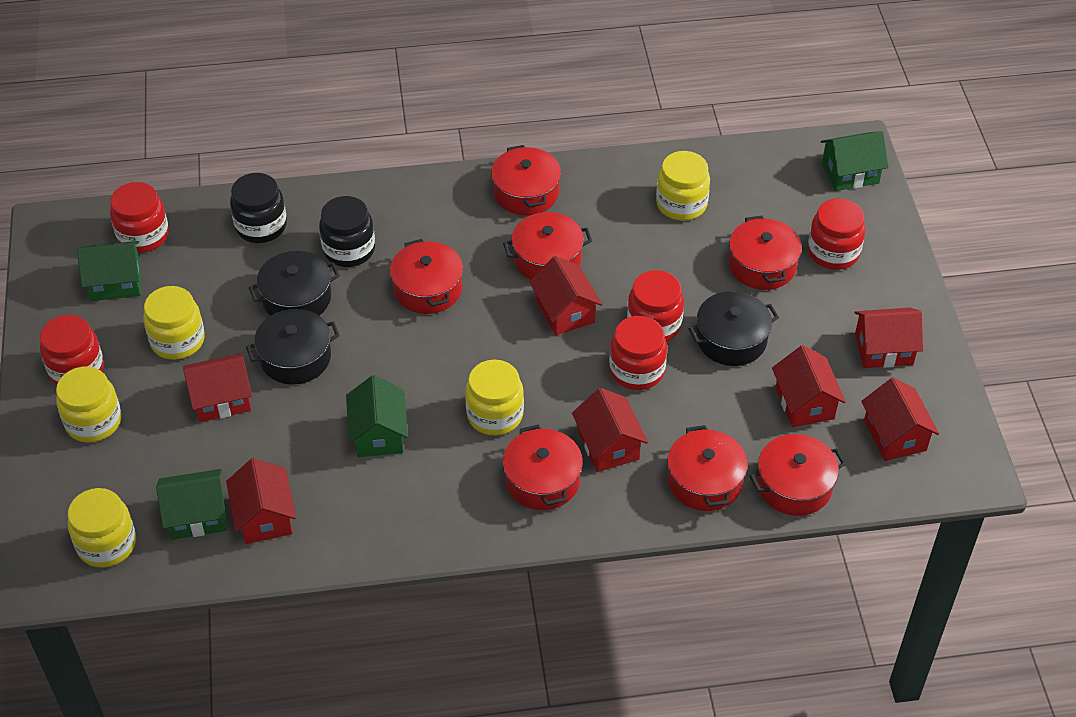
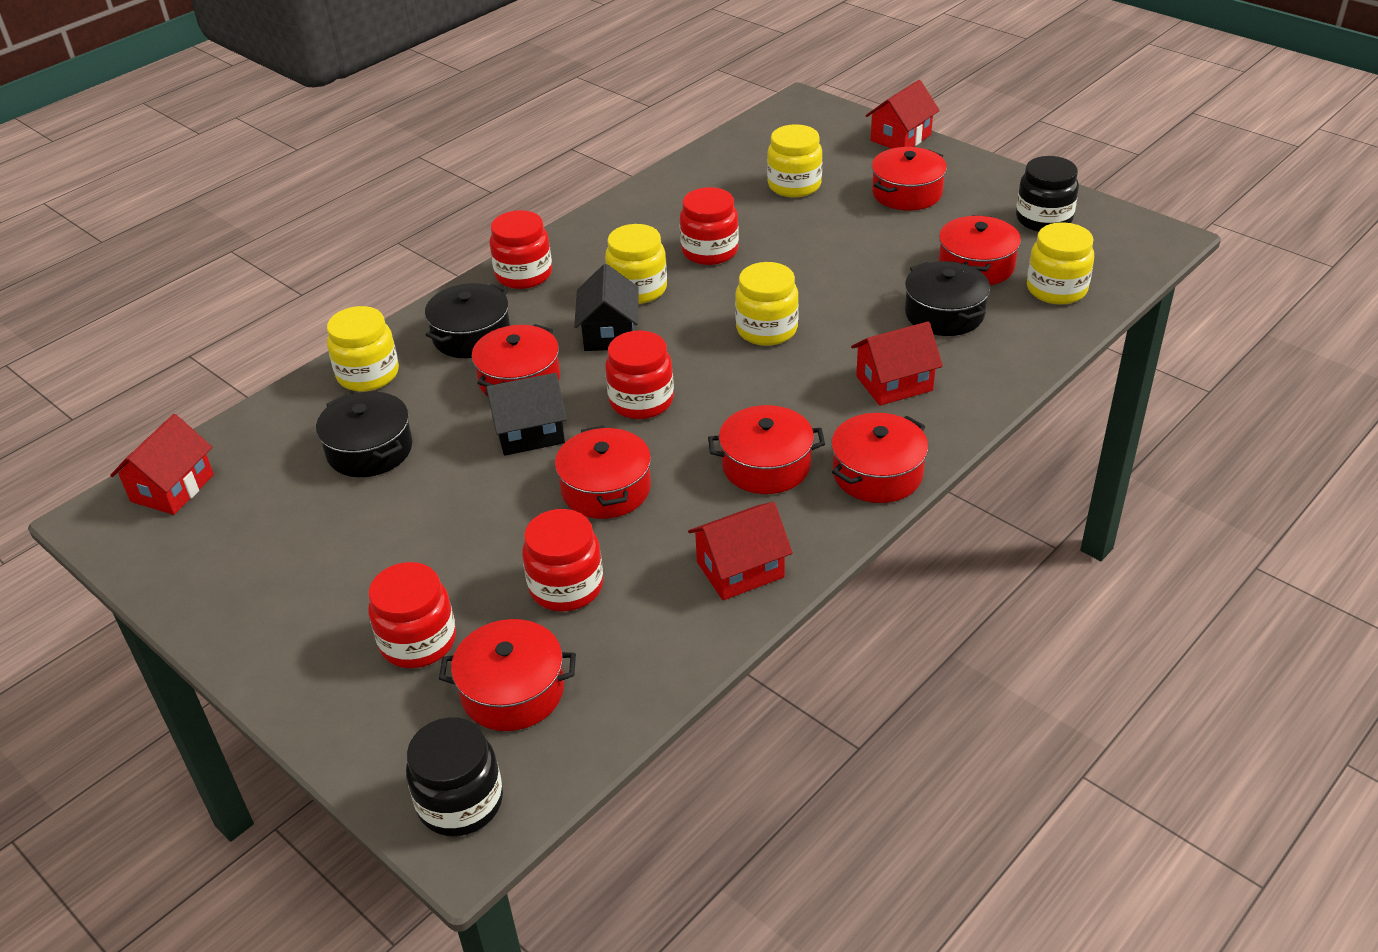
black house: 0 -> 2
green house: 4 -> 0
red house: 7 -> 4

